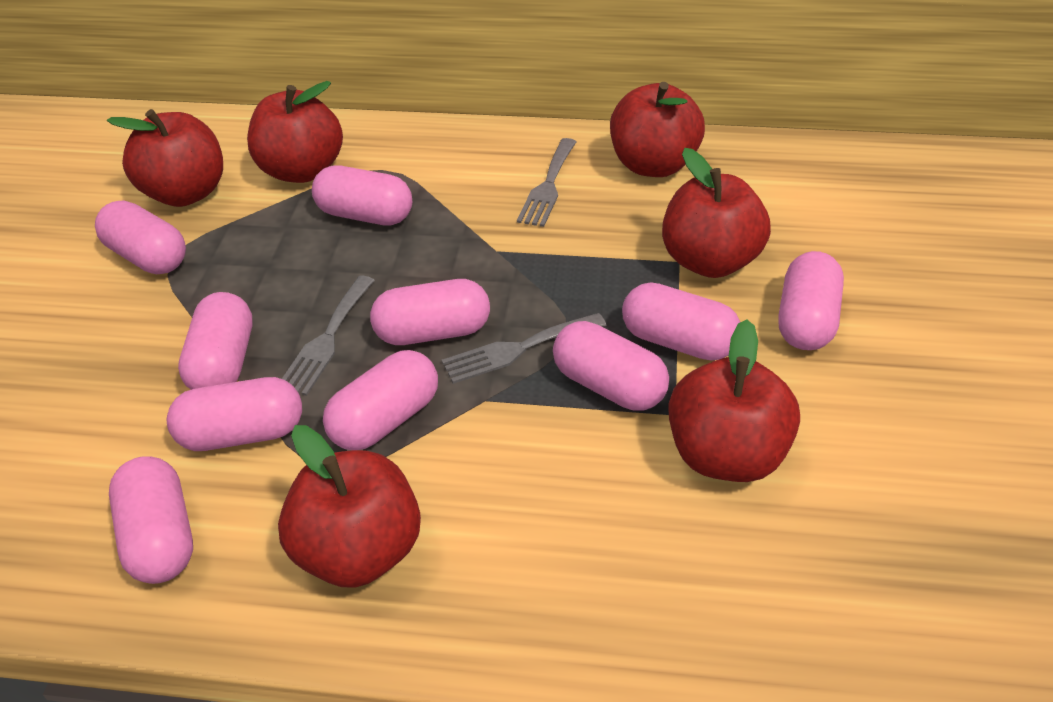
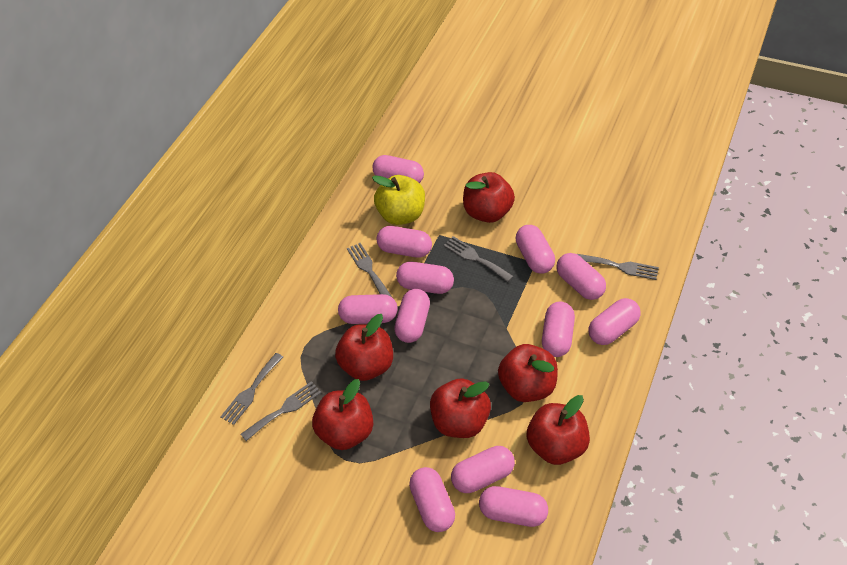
grey fork: 3 -> 5
pink capsule: 10 -> 12
yellow apple: 0 -> 1

